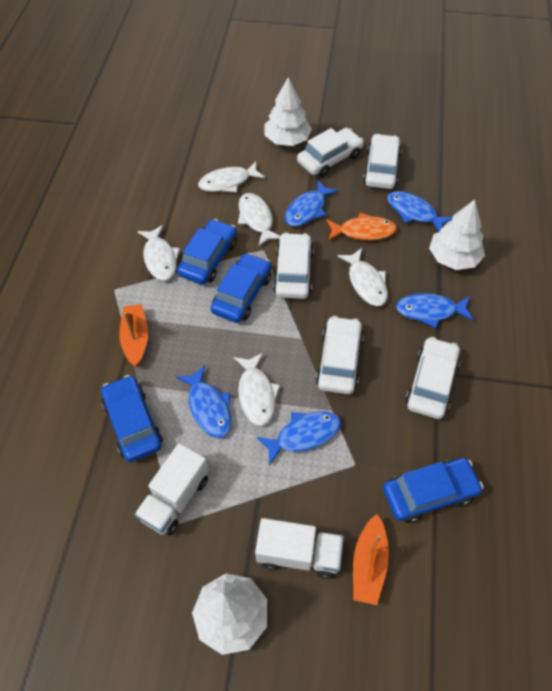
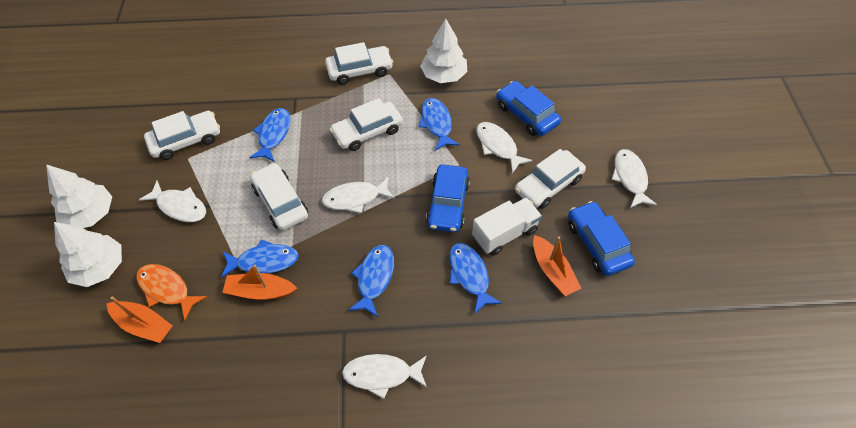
blue car: 4 -> 3
orange boat: 2 -> 3
white truck: 2 -> 1

